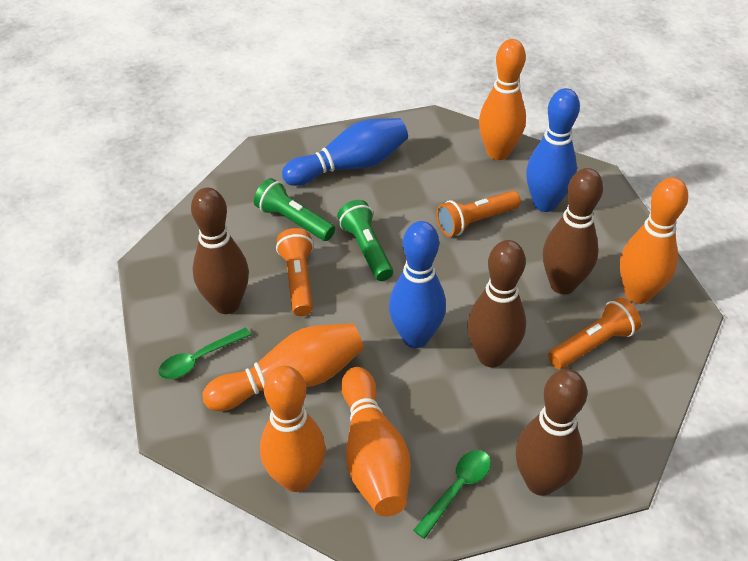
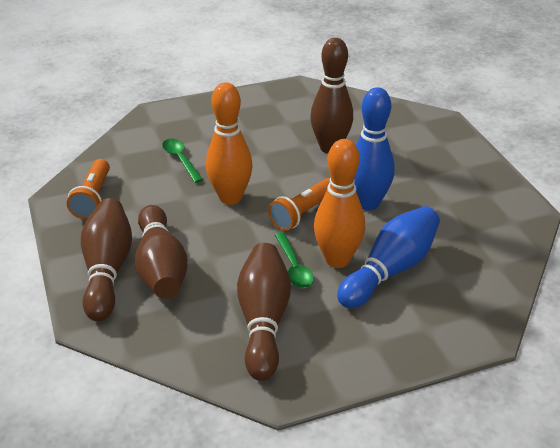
blue bowling pin: 3 -> 2
green flashlight: 2 -> 0
orange bowling pin: 5 -> 2
orange flashlight: 3 -> 2

